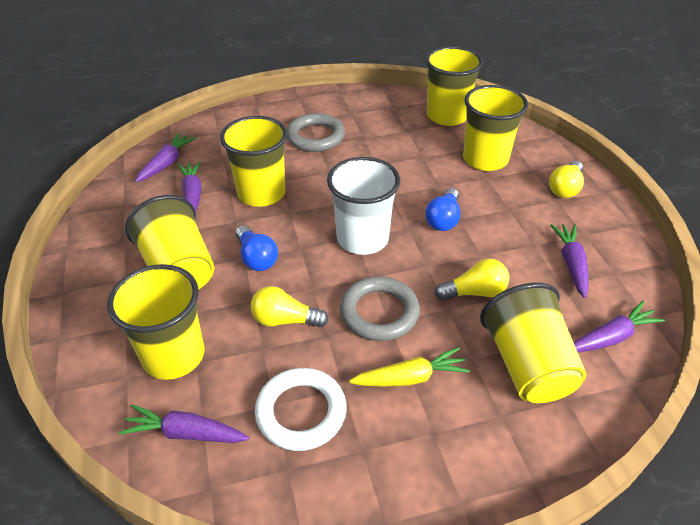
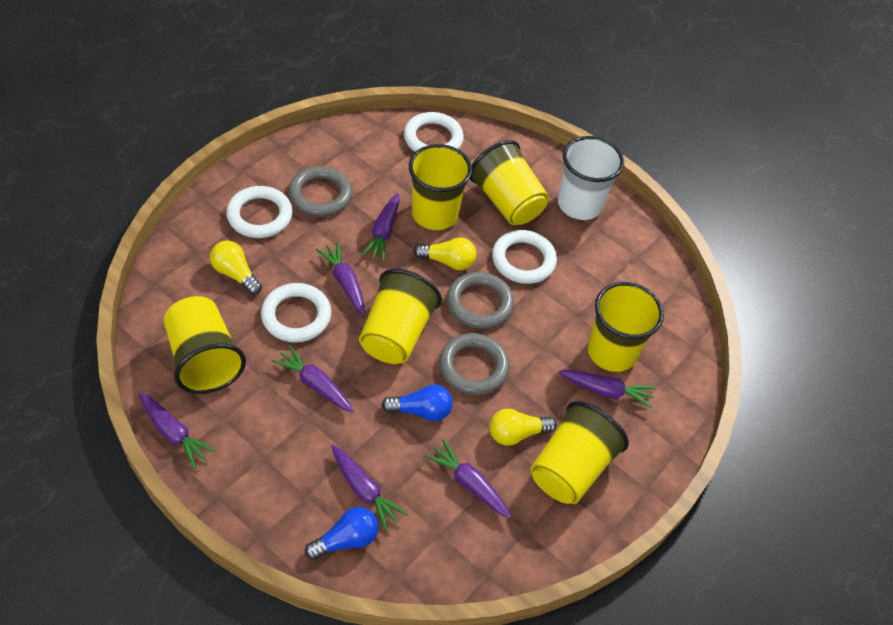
grey ring: 2 -> 3
purple carrot: 5 -> 7
white ring: 1 -> 4
yellow carrot: 1 -> 0

